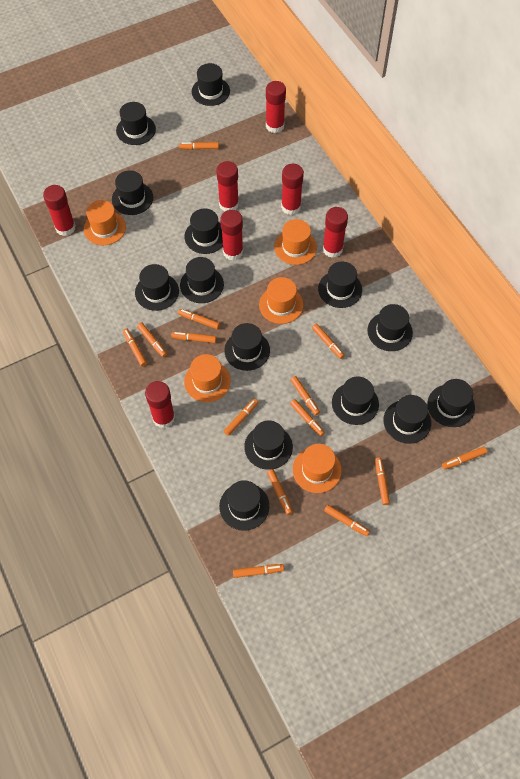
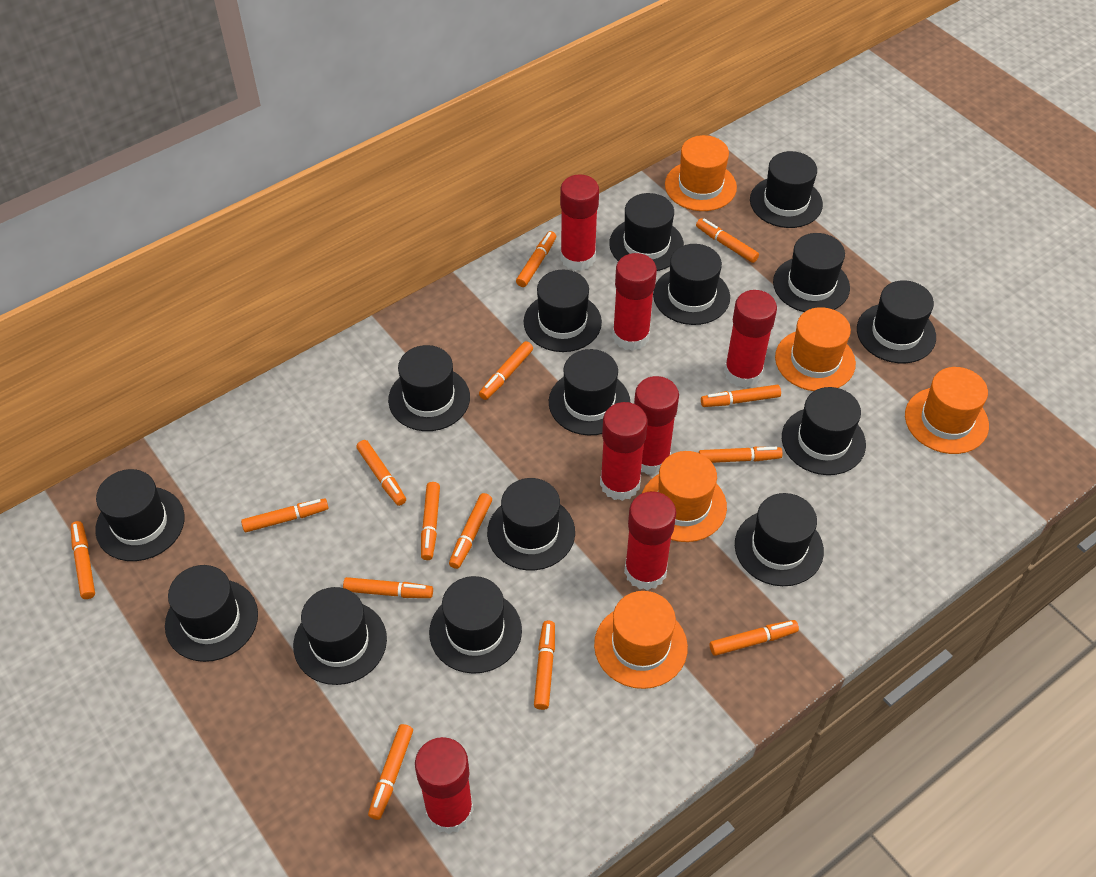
black hat: 14 -> 15

